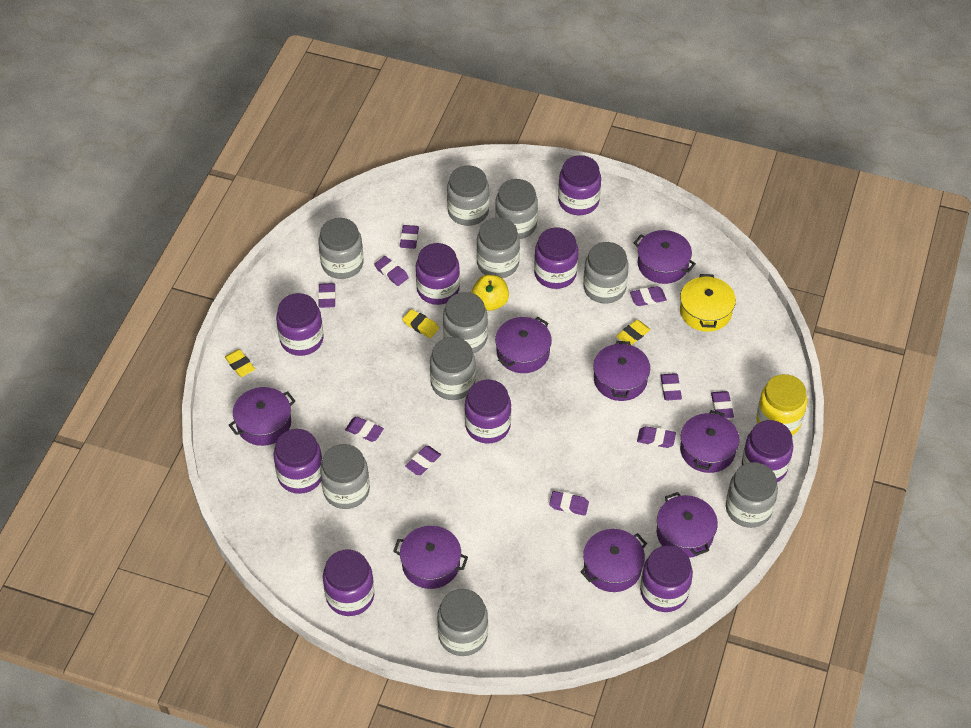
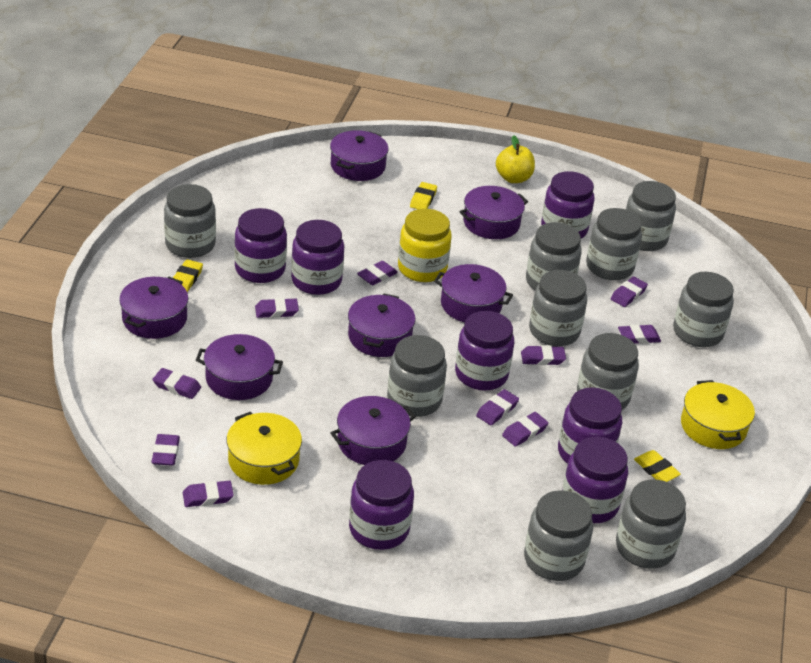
purple jar: 9 -> 7
purple pot: 8 -> 7
yellow pot: 1 -> 2

